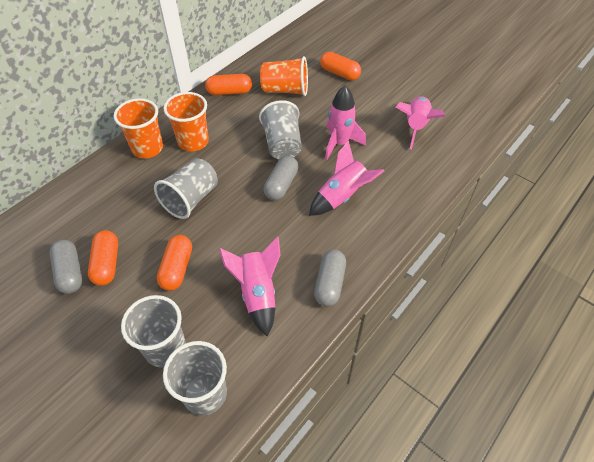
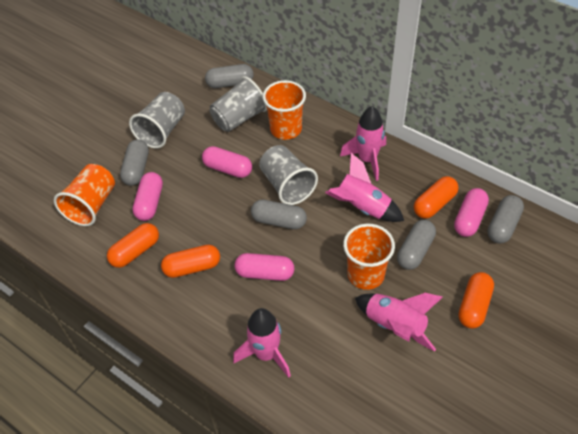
grey capsule: 3 -> 5
grey cup: 4 -> 3
pink capsule: 0 -> 4

